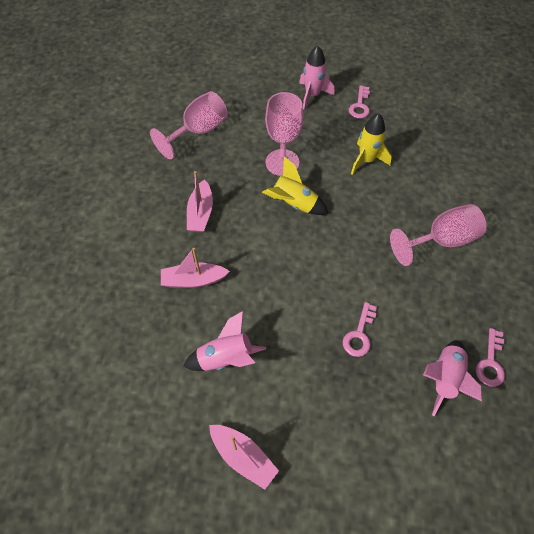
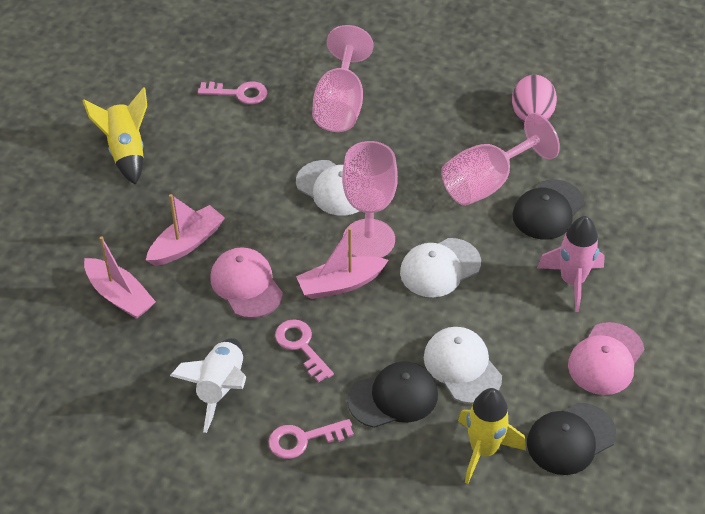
black cap: 0 -> 3
pink cap: 0 -> 2
pink egg: 0 -> 1
pink rocket: 3 -> 1
white cap: 0 -> 3
white rocket: 0 -> 1

